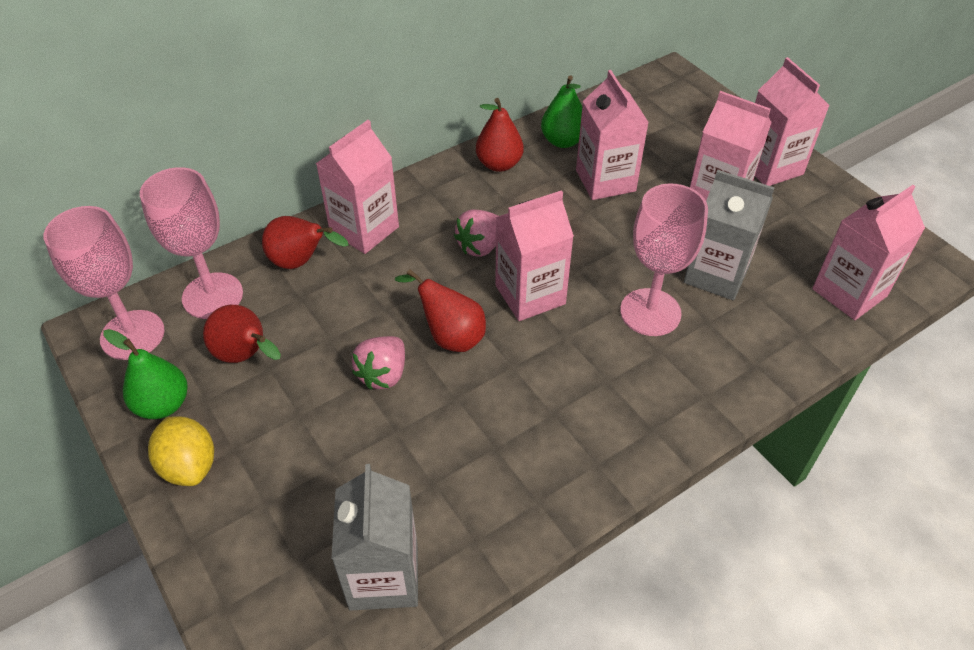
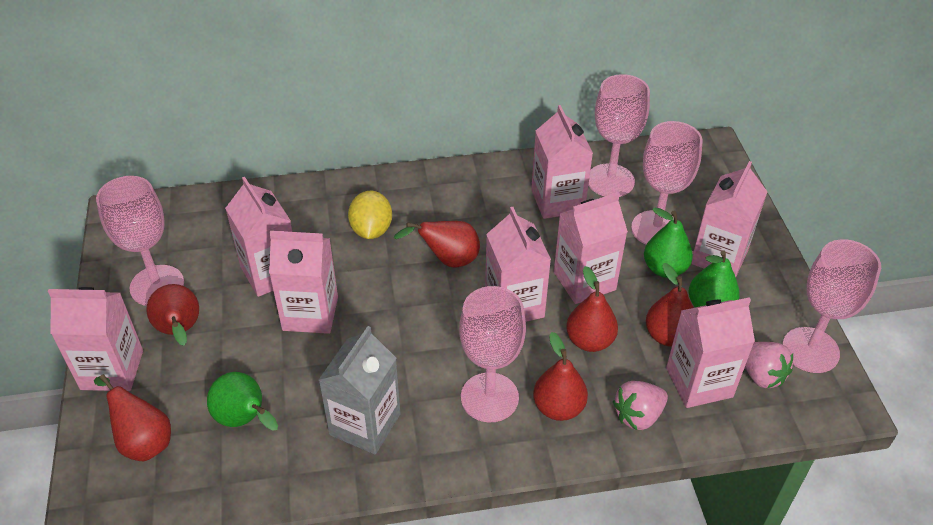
green pear: 2 -> 3
grey carton: 2 -> 1
pink carton: 6 -> 8
pink goblet: 3 -> 5
red pear: 4 -> 6

